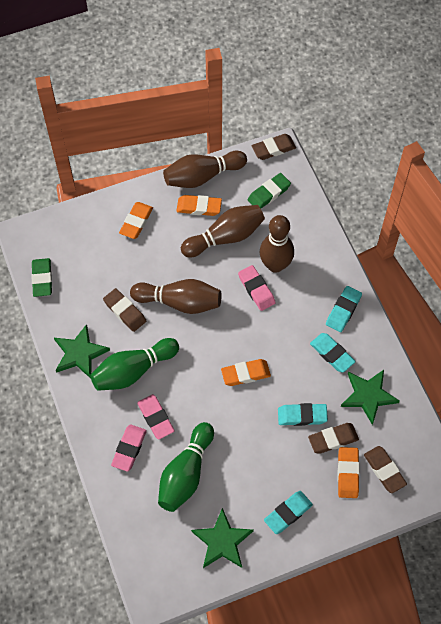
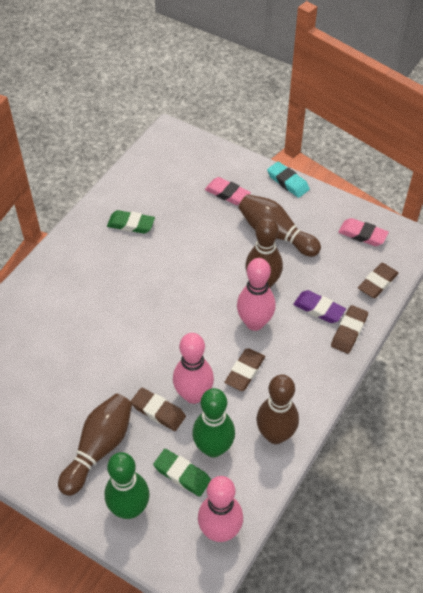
green star: 3 -> 0
orange eraser: 4 -> 0
pink bowling pin: 0 -> 3
pink eraser: 3 -> 2
purple eraser: 0 -> 1
turquoise eraser: 4 -> 1

